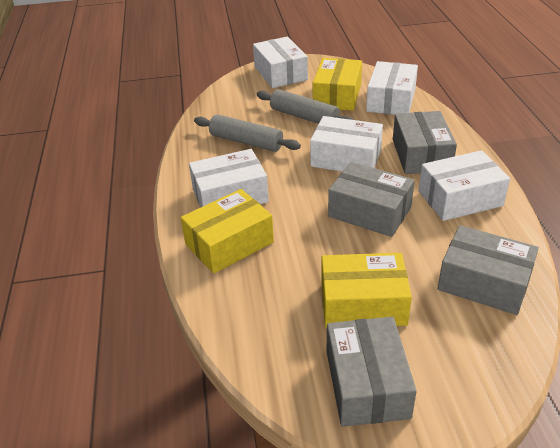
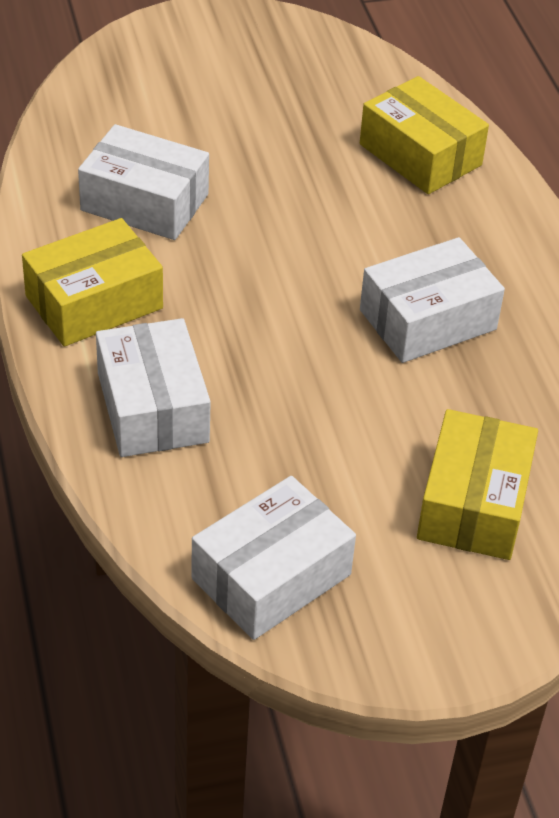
grey box: 4 -> 0
grey rolling pin: 2 -> 0
white box: 5 -> 4

